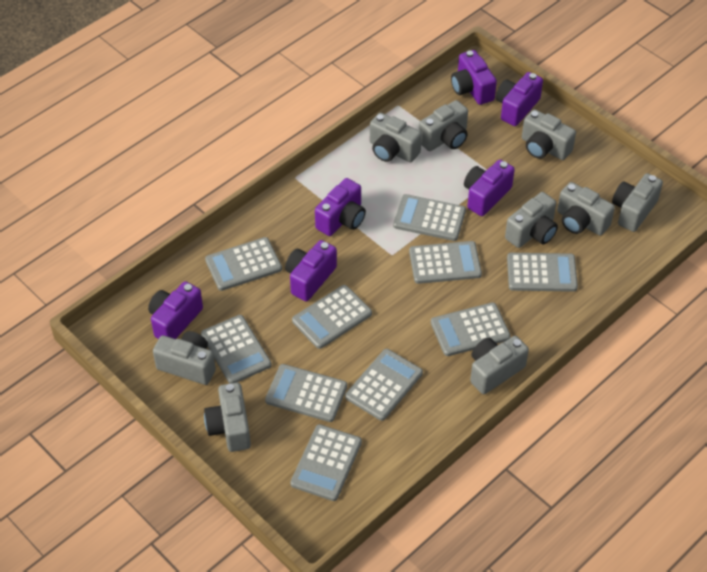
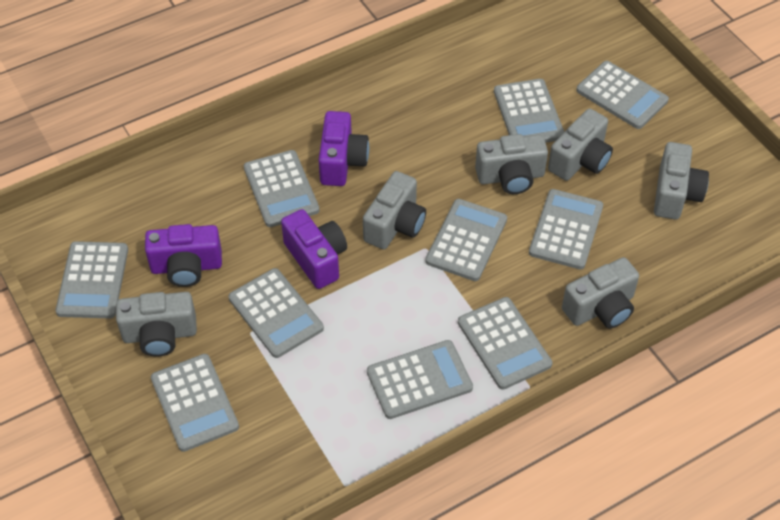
grey camera: 9 -> 6
purple camera: 6 -> 3

